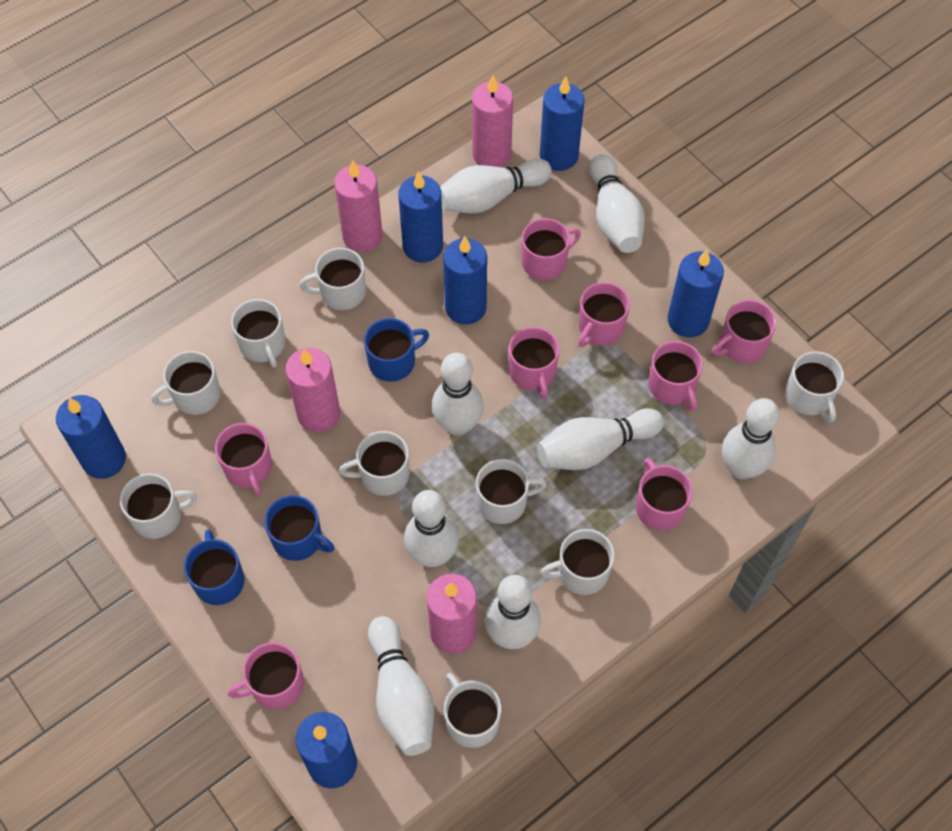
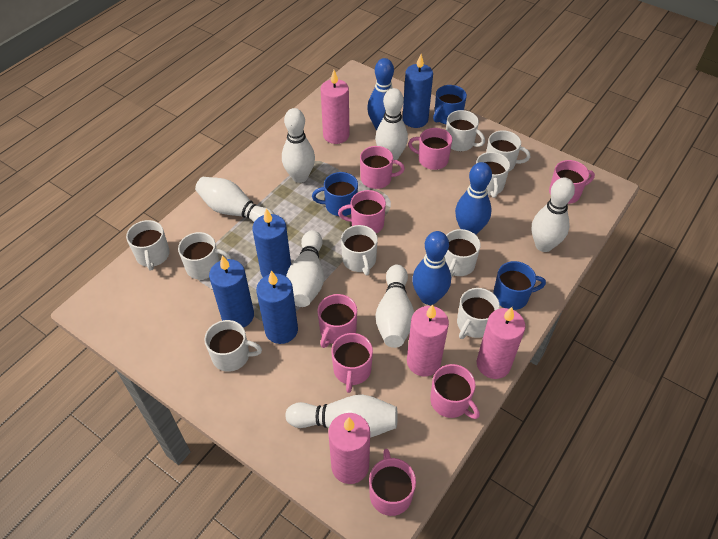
blue bowling pin: 0 -> 3
blue candle: 6 -> 4
white bowling pin: 8 -> 7

